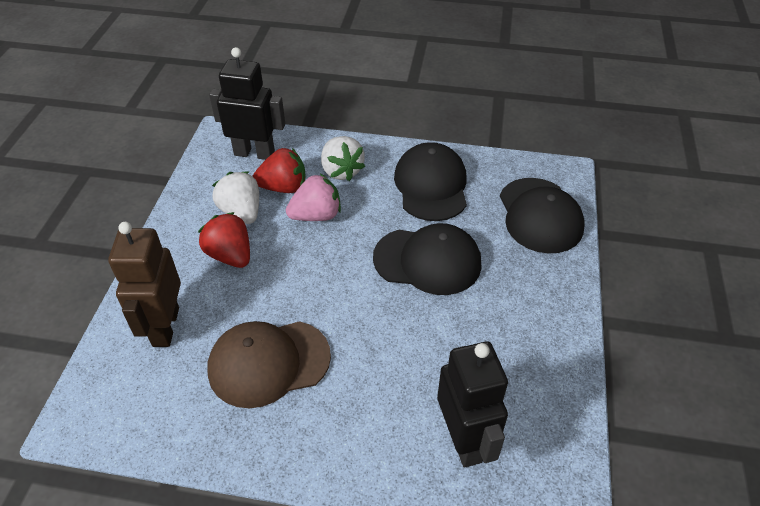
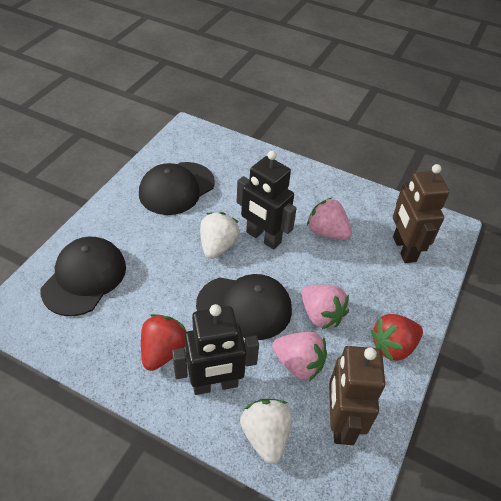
brown cap: 1 -> 0
brown robot: 1 -> 2
pink strawberry: 1 -> 3

